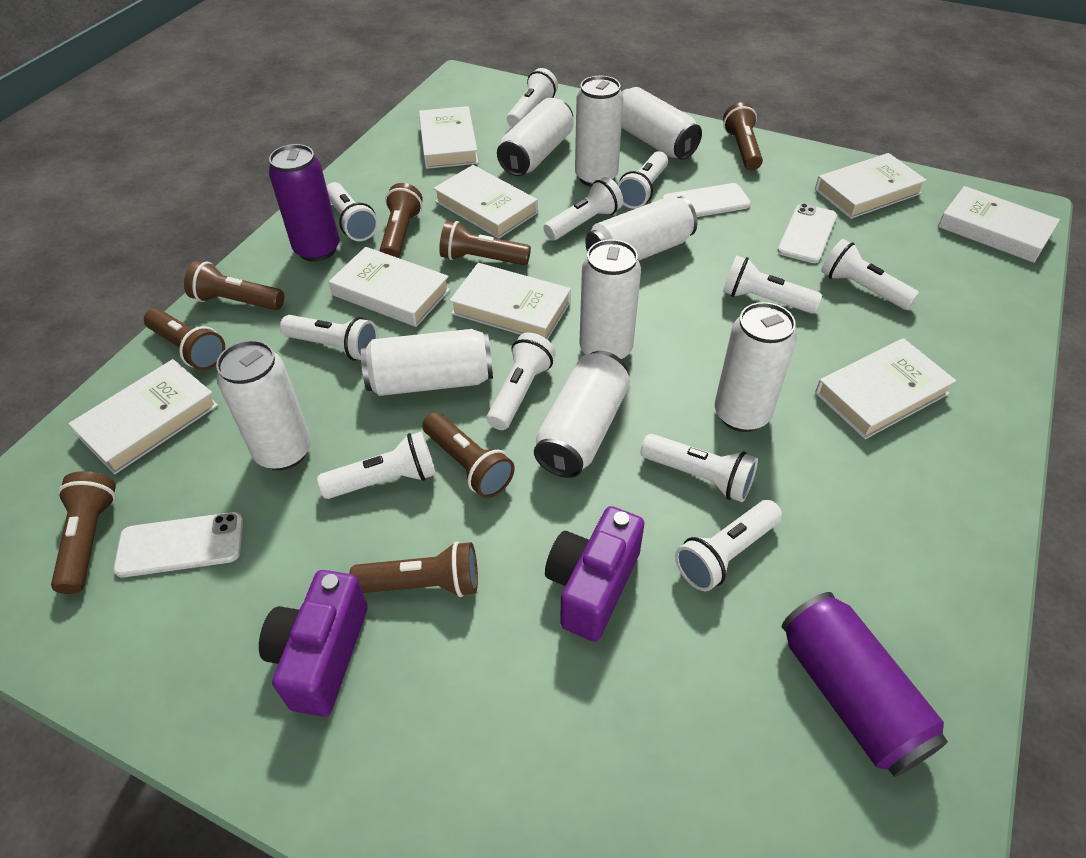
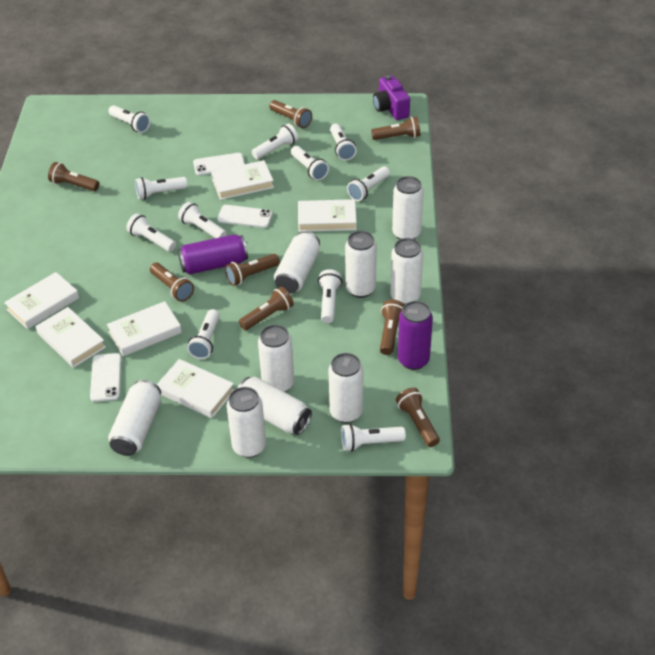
purple camera: 2 -> 1
white book: 8 -> 6

